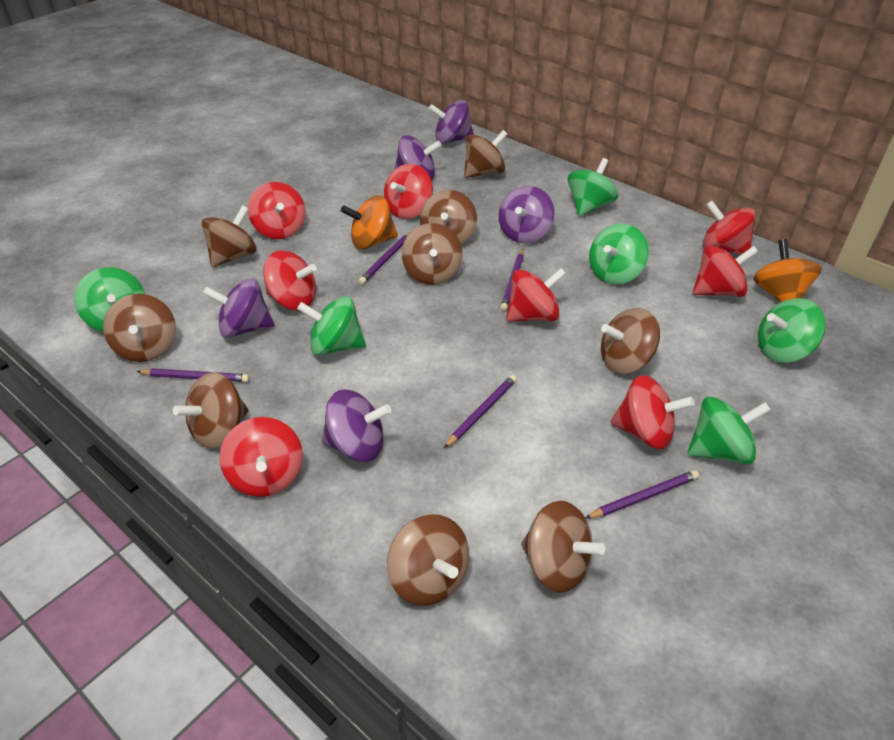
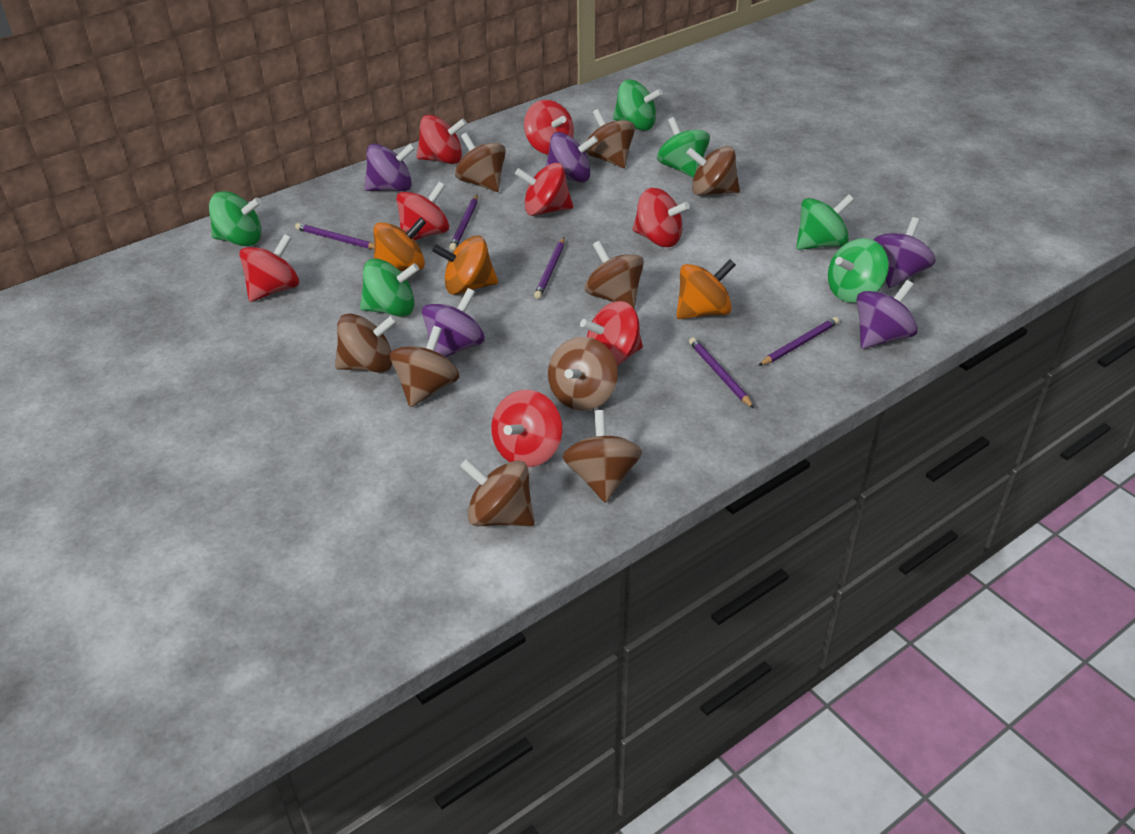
orange spinning top: 2 -> 3

